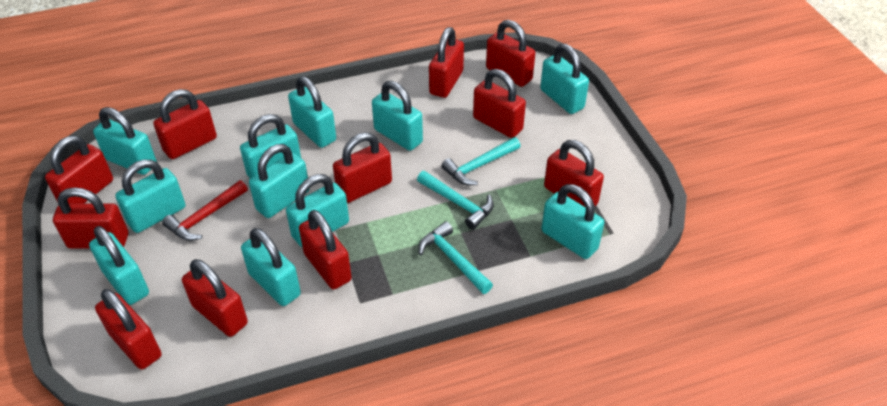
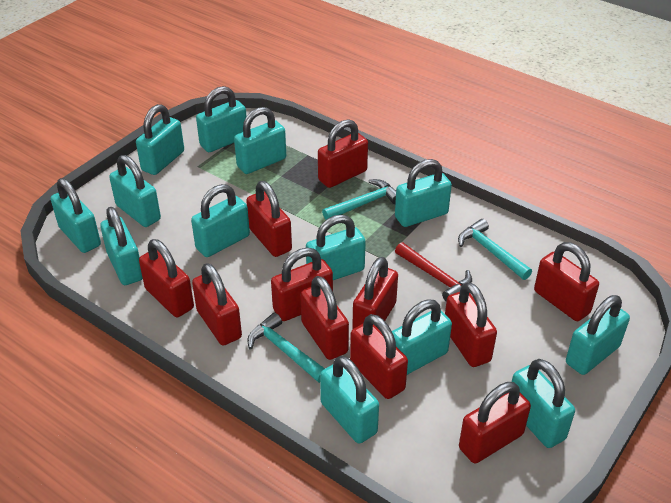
turquoise padlock: 11 -> 13

